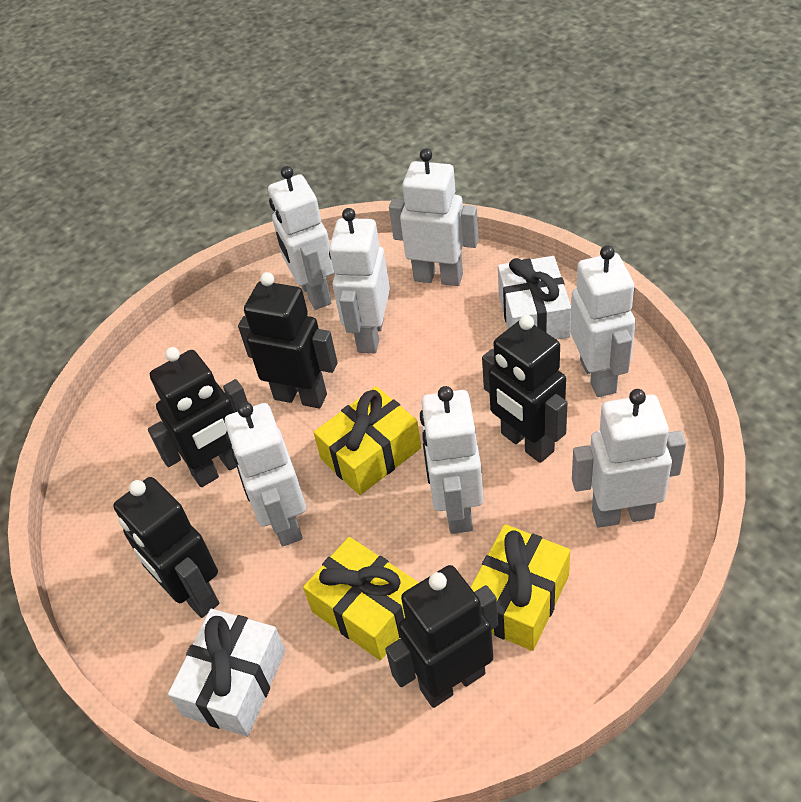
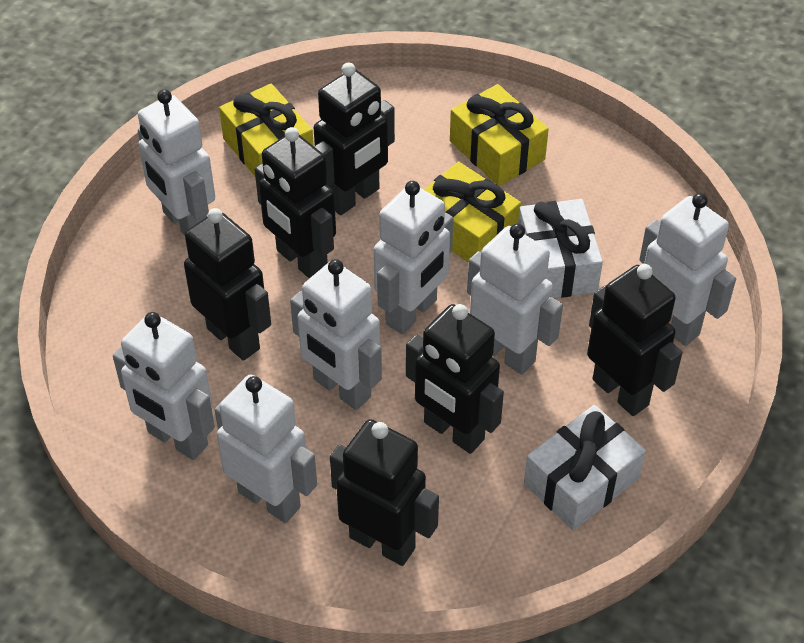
black robot: 5 -> 6

